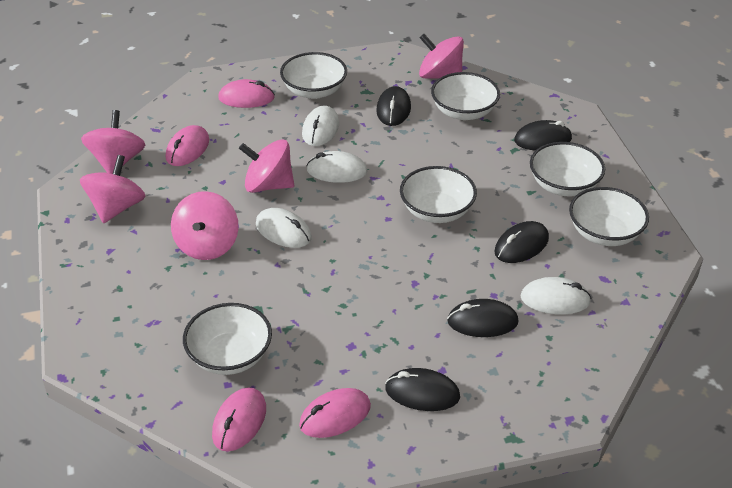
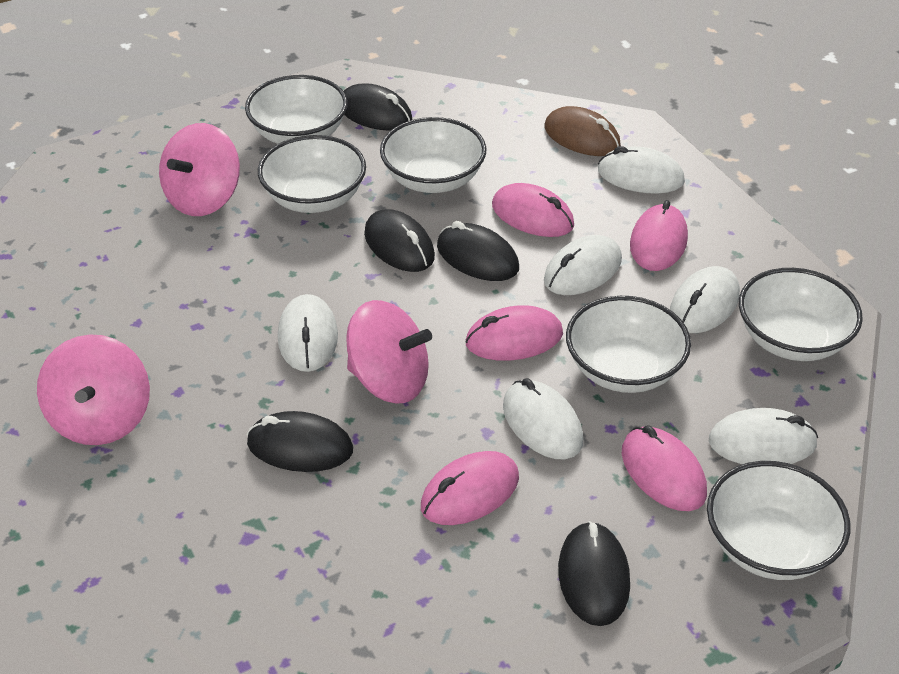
brown mouse: 0 -> 1
pink mouse: 4 -> 5
pink spinning top: 5 -> 3
white mouse: 4 -> 6

